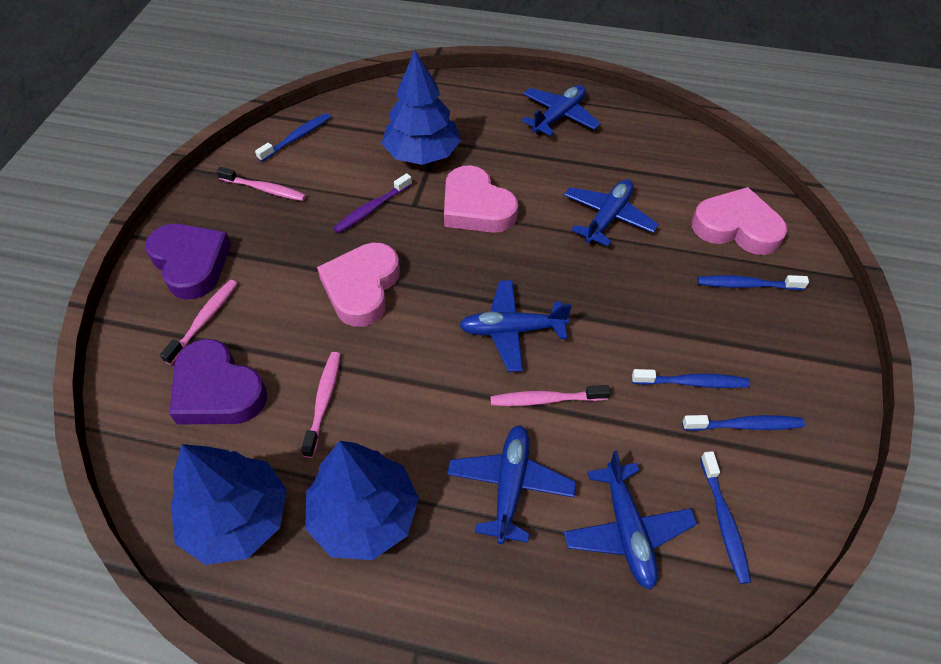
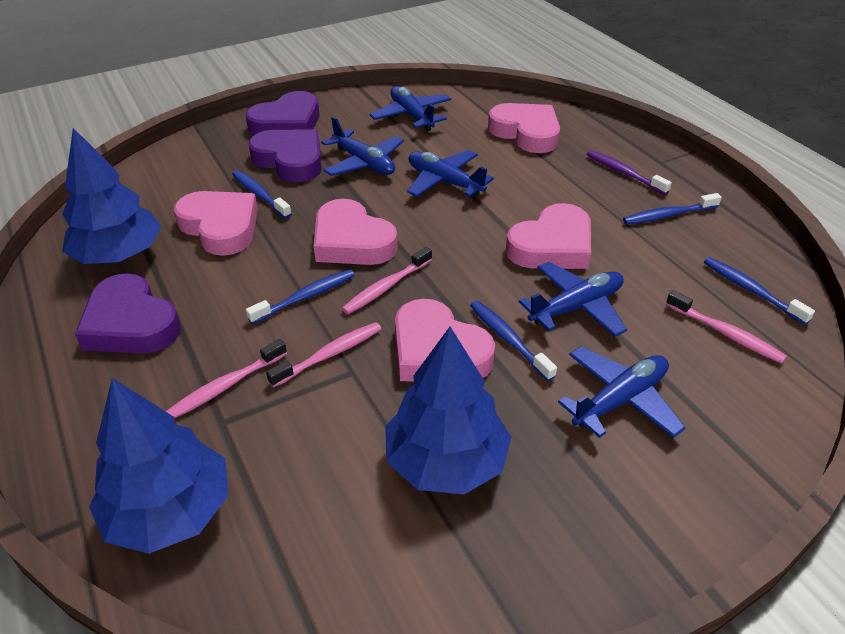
pink heart: 3 -> 5
purple heart: 2 -> 3

